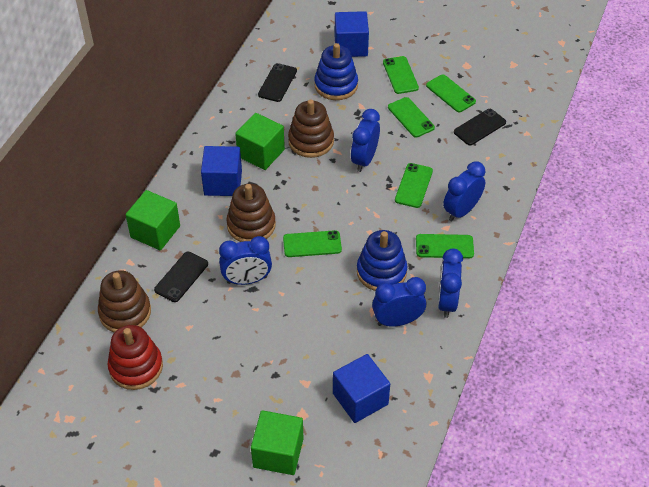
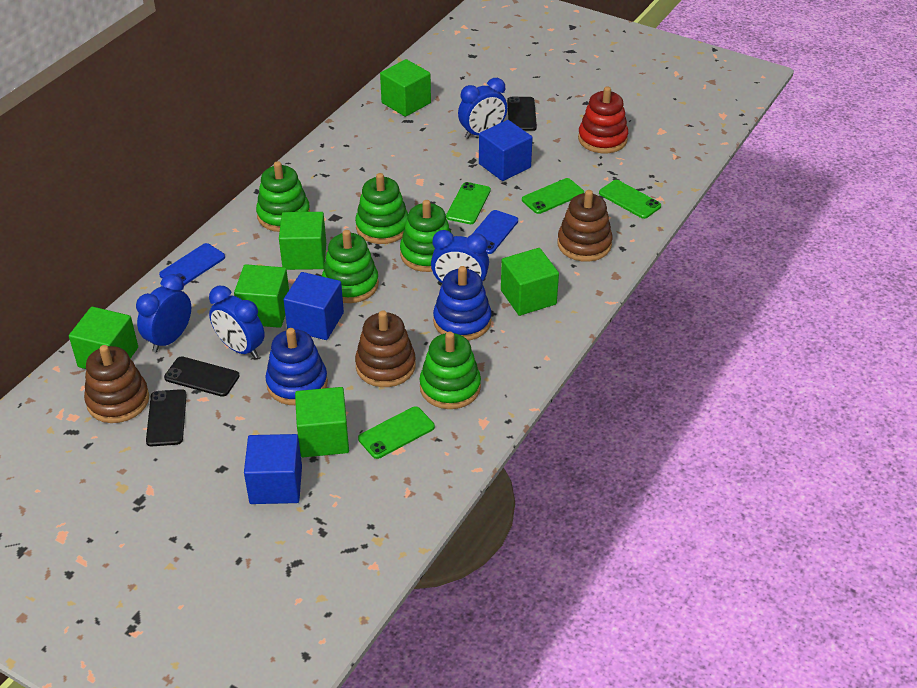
blue clock: 5 -> 4
blue phone: 0 -> 2
green cube: 3 -> 6
green phone: 6 -> 4
green stacking toy: 0 -> 5

